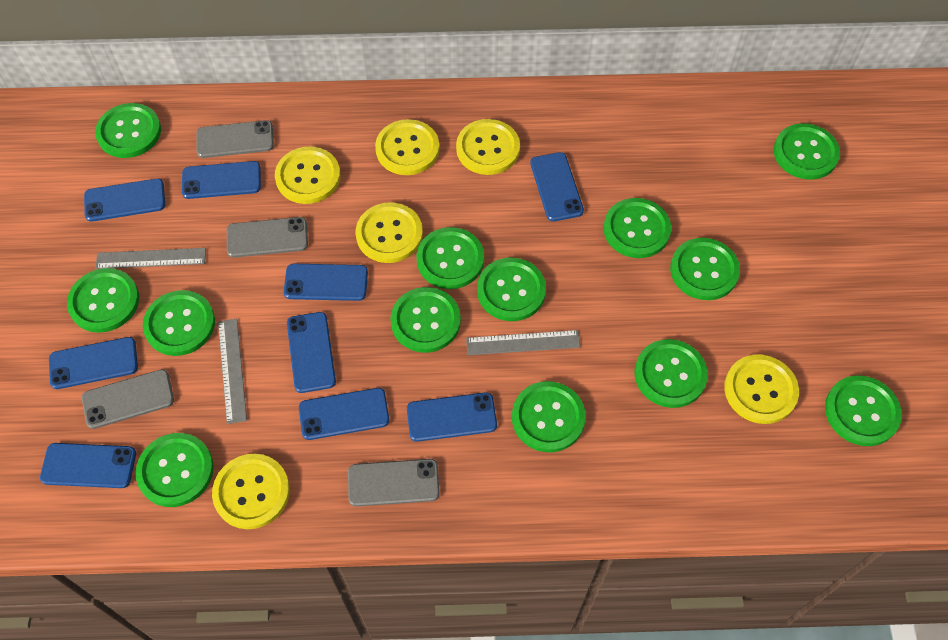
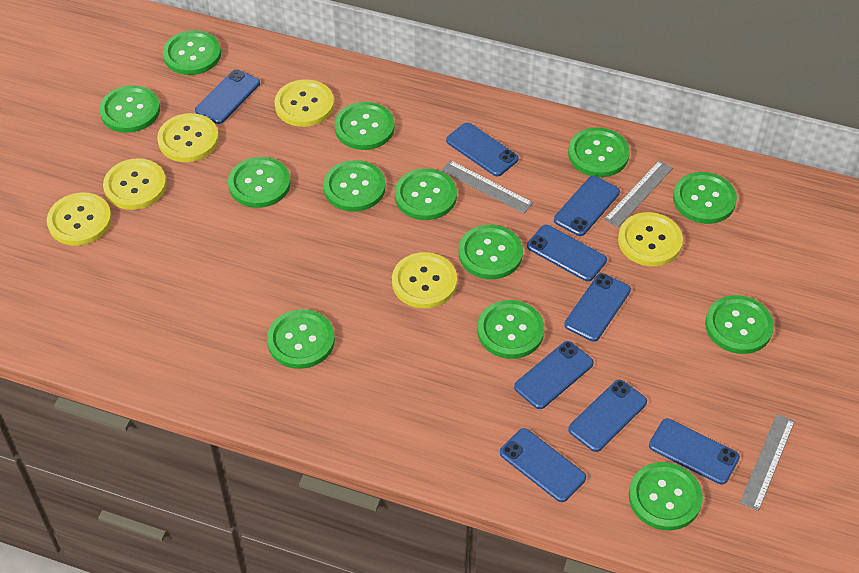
grey phone: 4 -> 0

